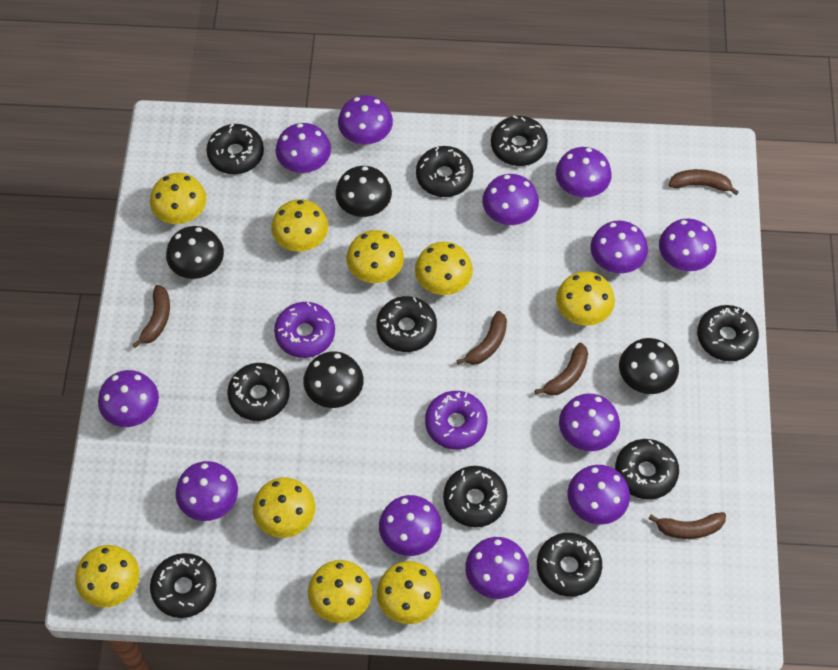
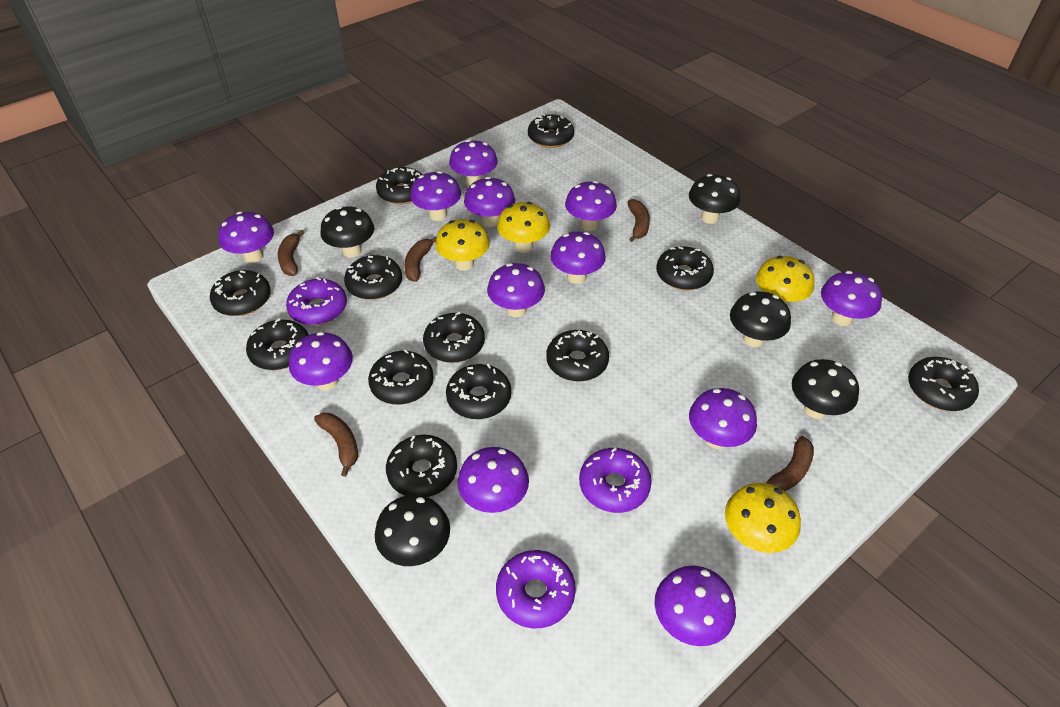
black donut: 10 -> 12
black mushroom: 4 -> 5
purple donut: 2 -> 3
yellow mushroom: 9 -> 4

